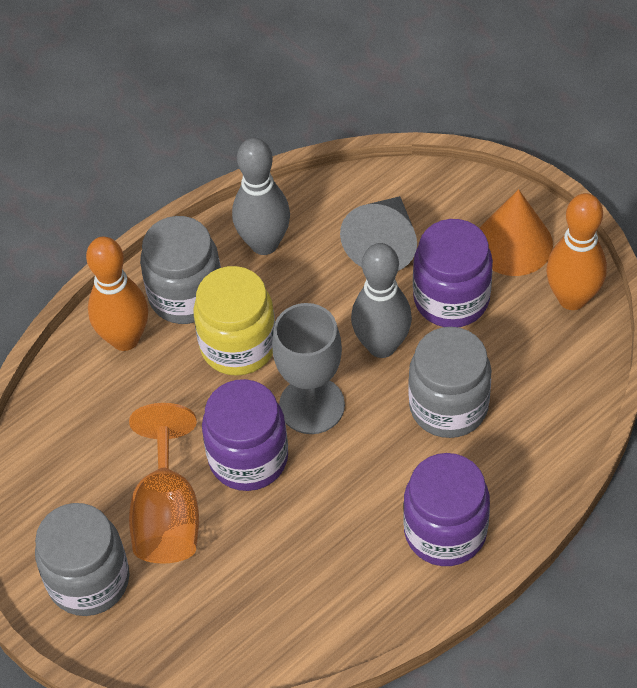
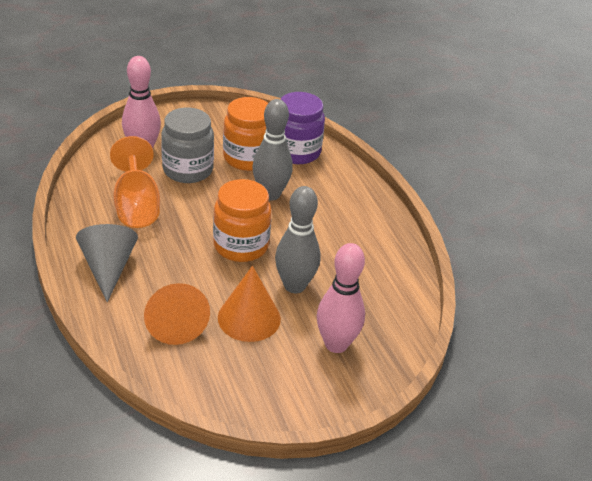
grey goblet: 1 -> 0
grey jar: 3 -> 1
orange bowling pin: 2 -> 0
orange cone: 1 -> 2
orange jar: 0 -> 2
pink bowling pin: 0 -> 2
purple jar: 3 -> 1
yellow jar: 1 -> 0

